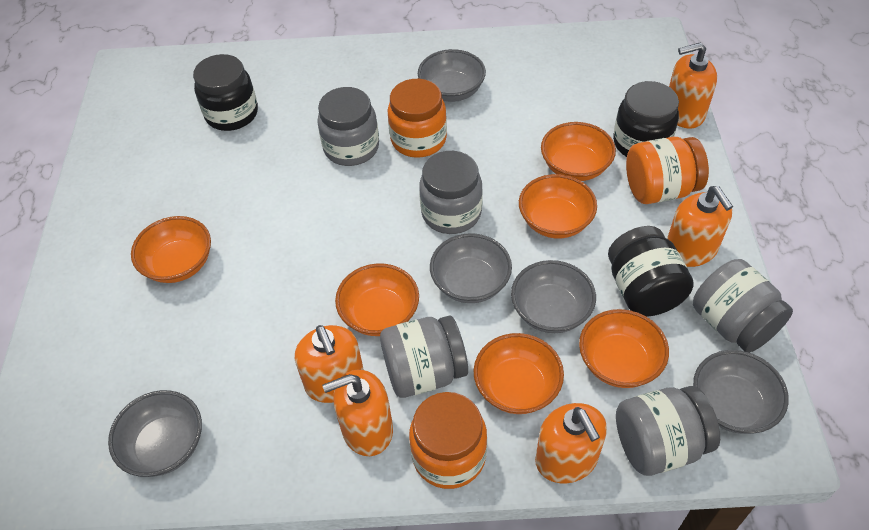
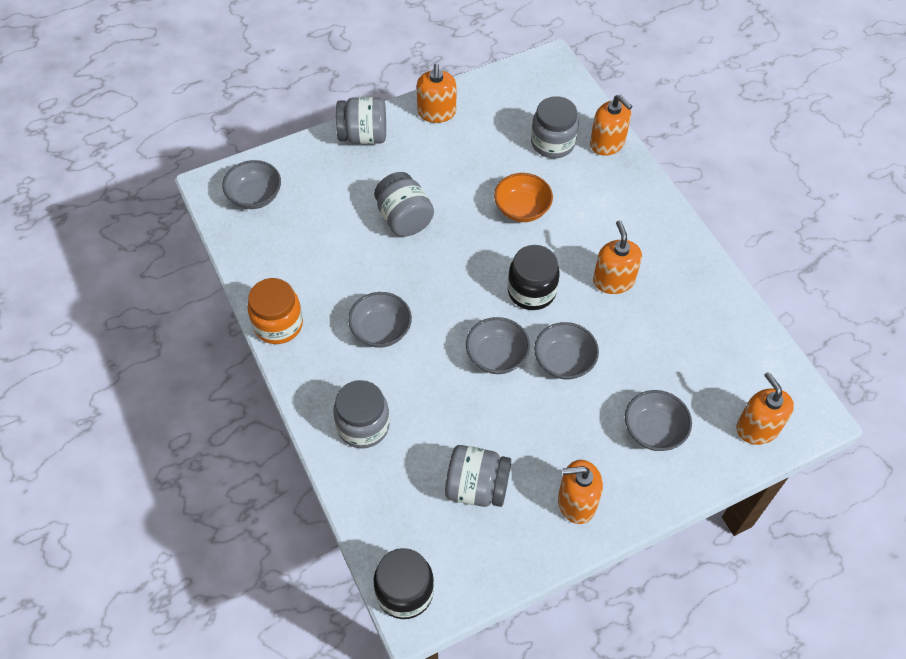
black jar: 3 -> 2
orange bowl: 6 -> 1
orange jar: 3 -> 1

